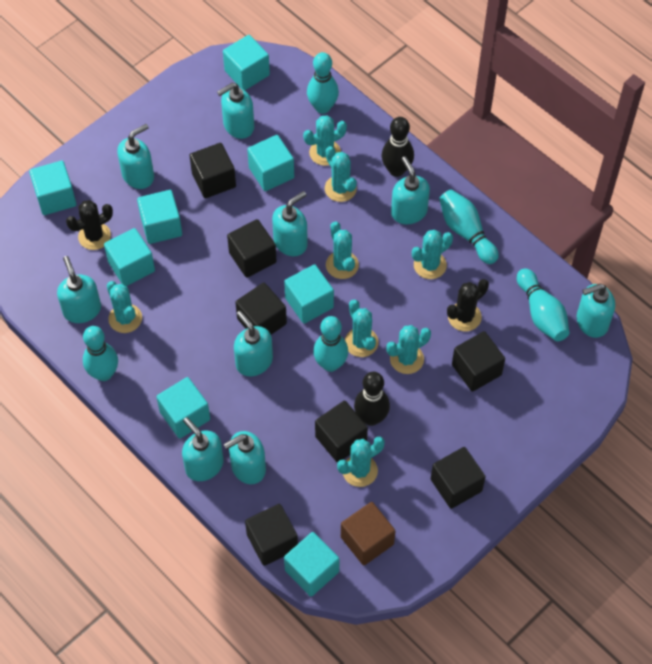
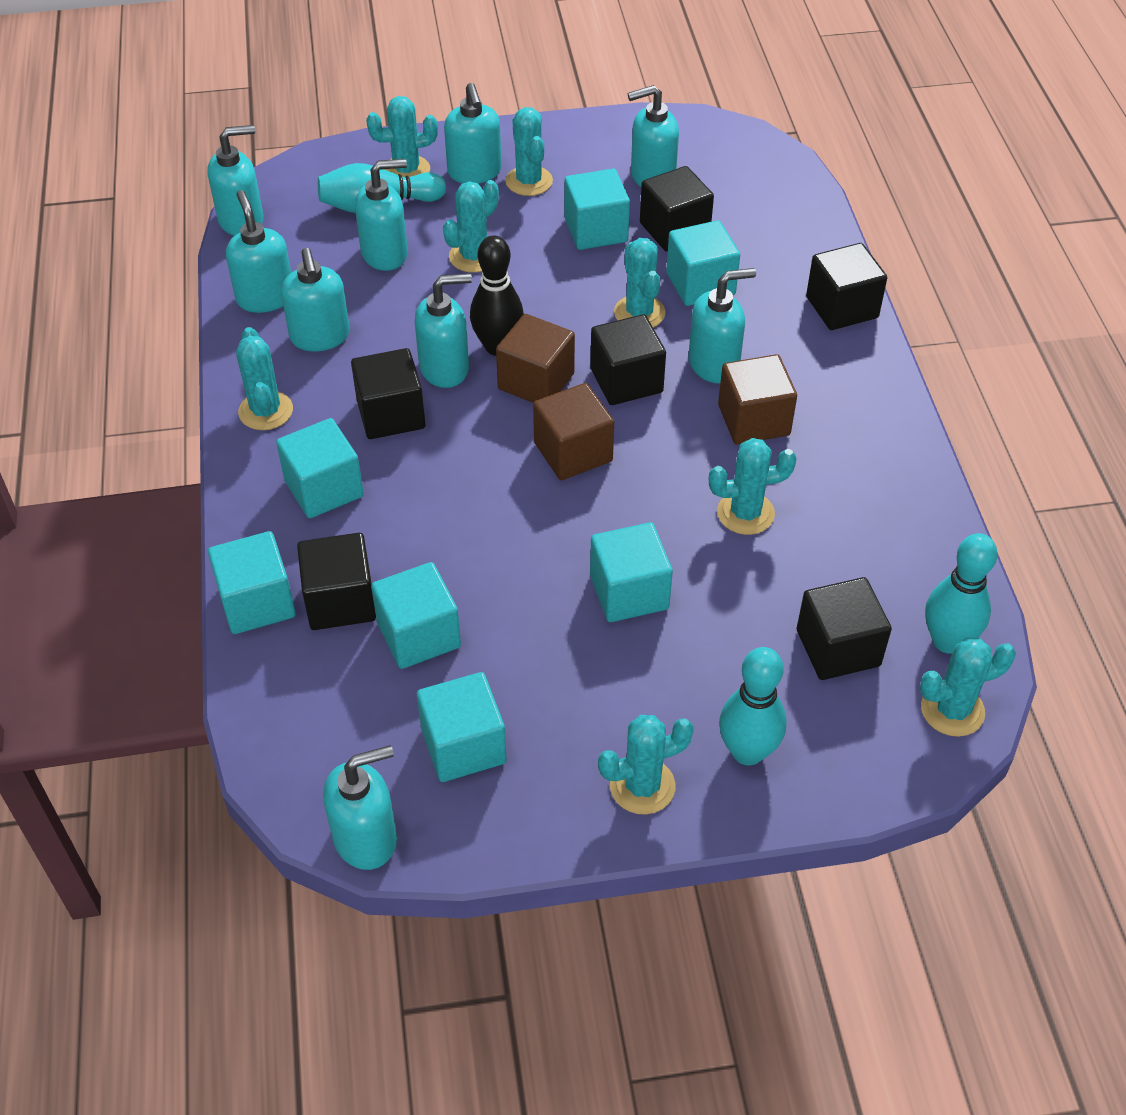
black bowling pin: 2 -> 1
black cactus: 2 -> 0
black cube: 7 -> 6
brown cube: 1 -> 3
turquoise bowling pin: 5 -> 3
turquoise cube: 8 -> 7

